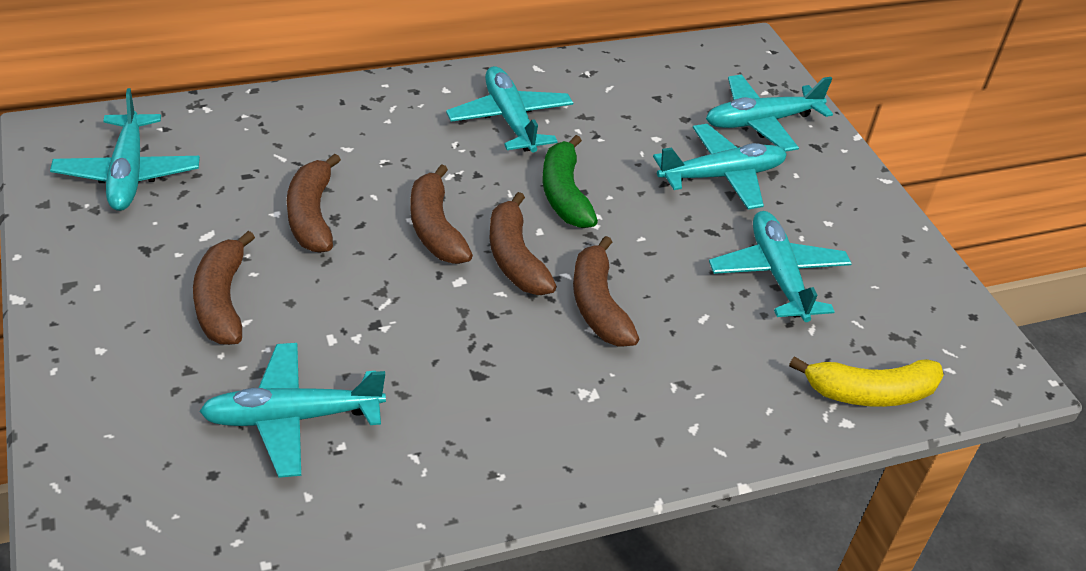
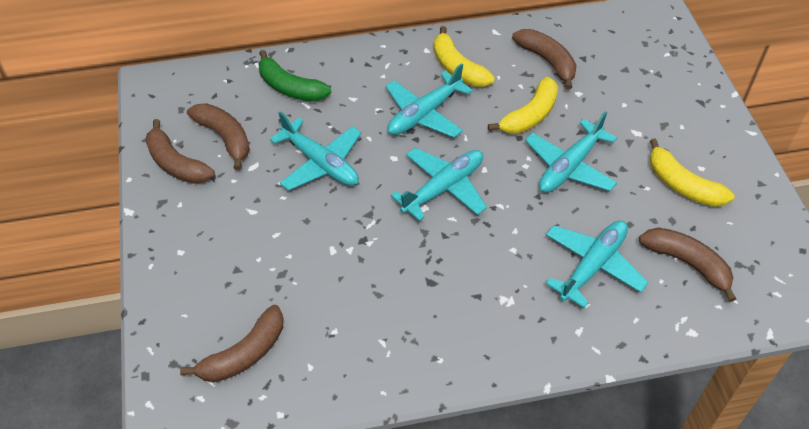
turquoise plane: 6 -> 5
yellow banana: 1 -> 3

